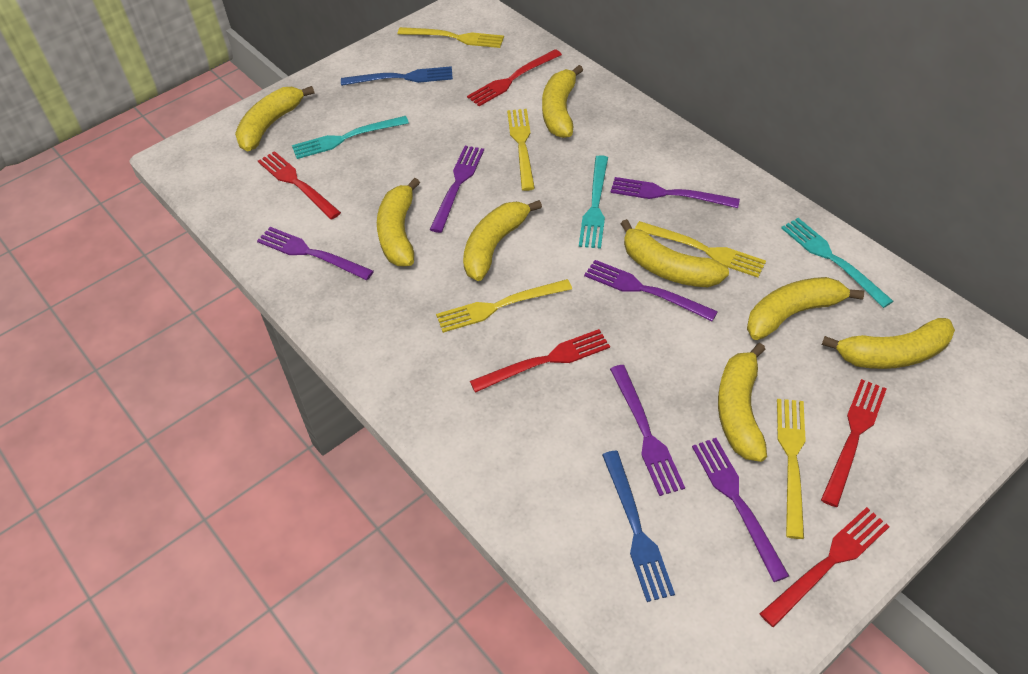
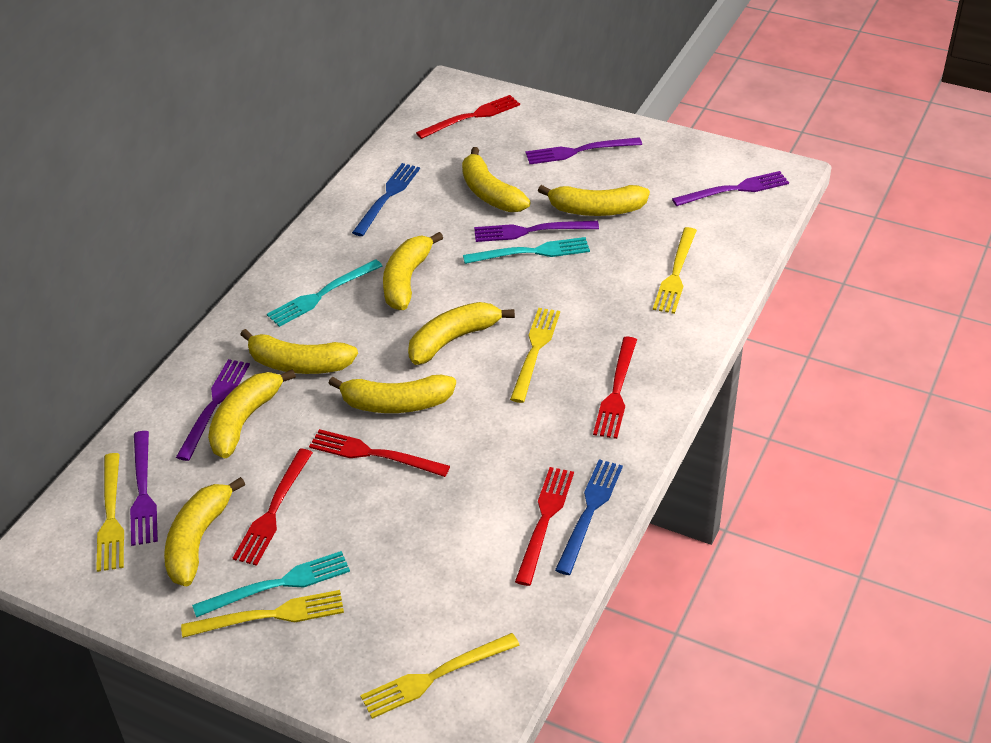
purple fork: 6 -> 5

